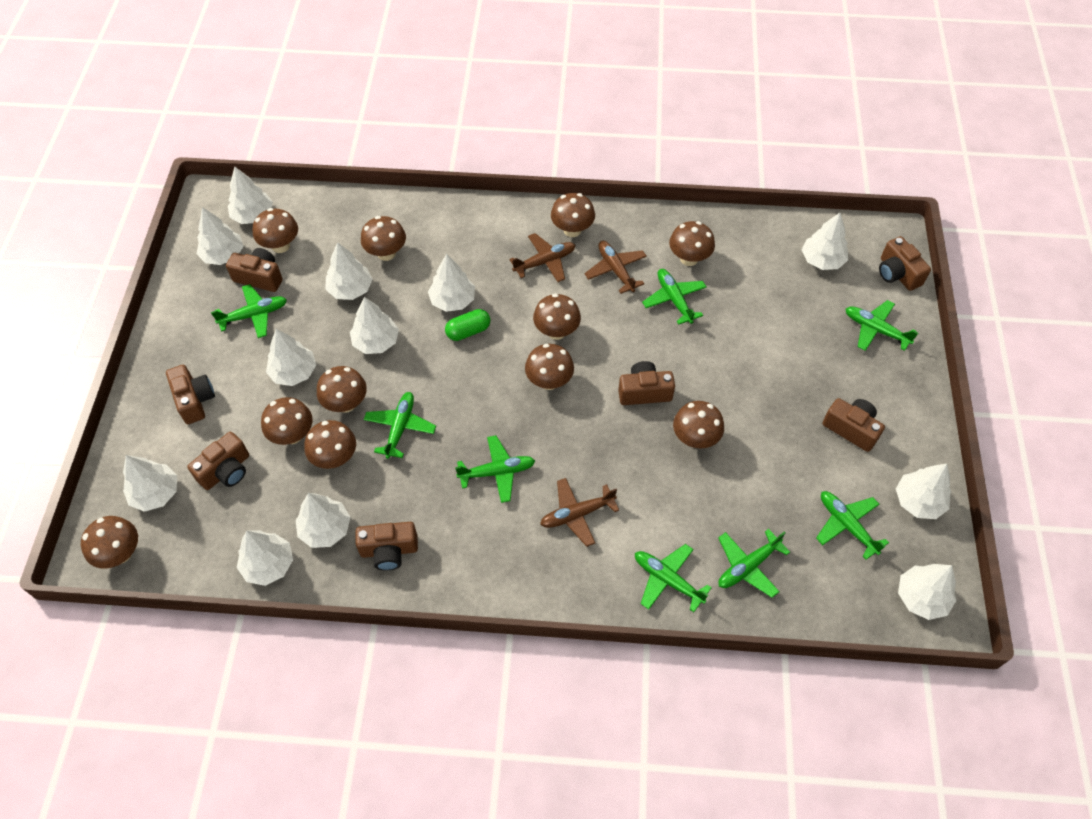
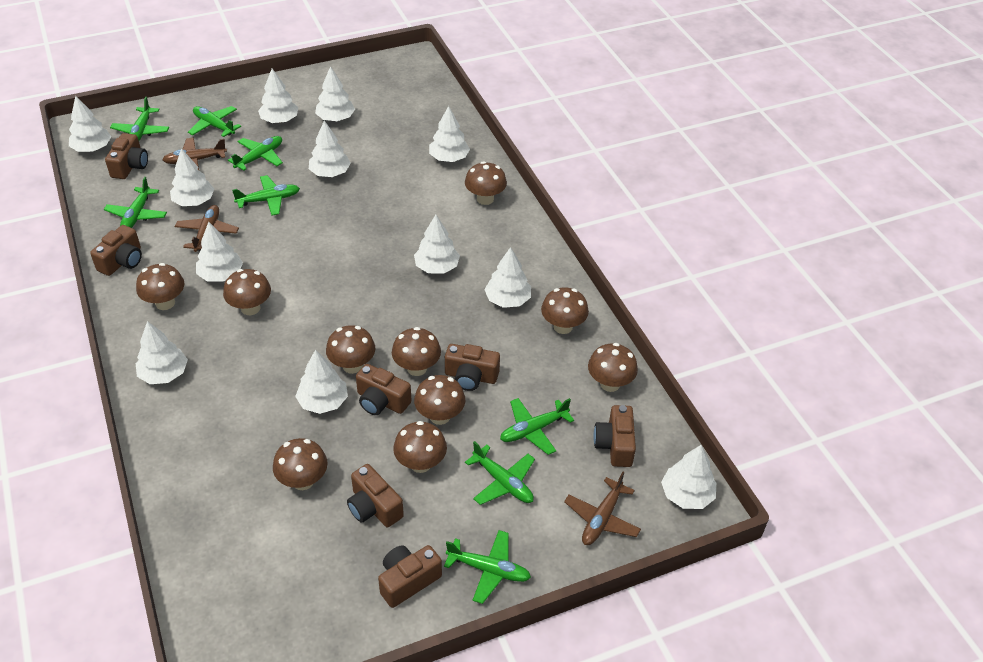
brown mushroom: 11 -> 10
green capsule: 1 -> 0

